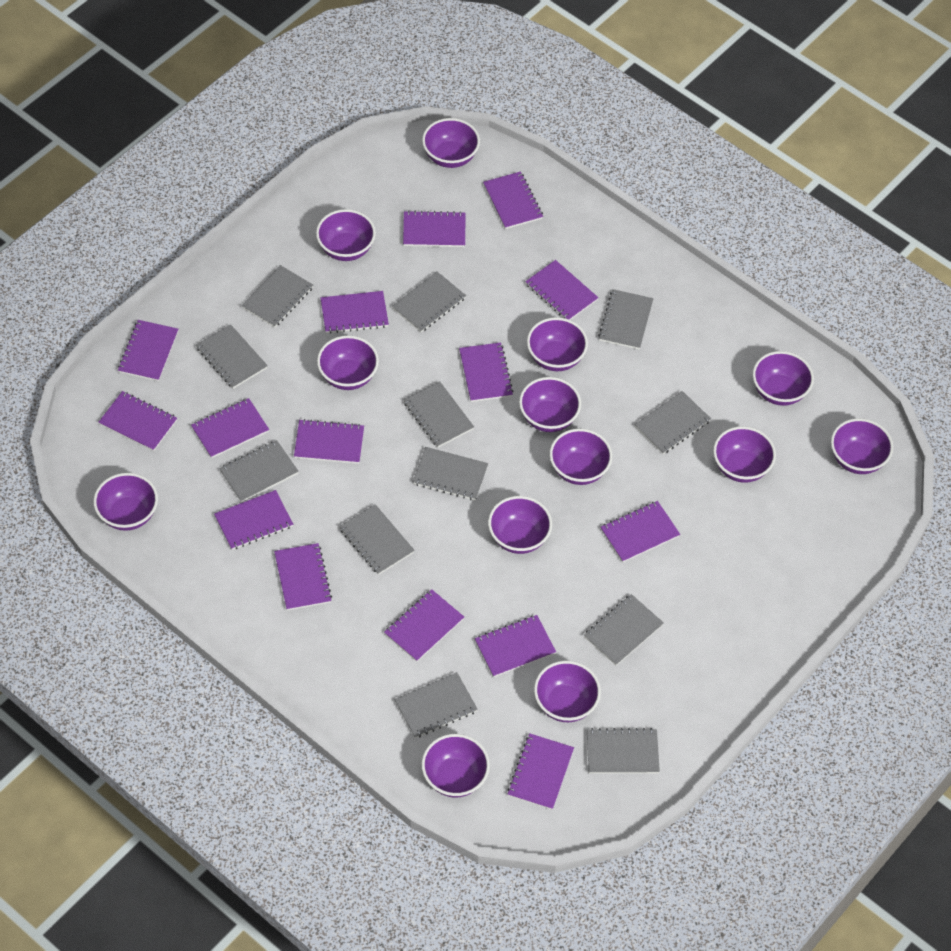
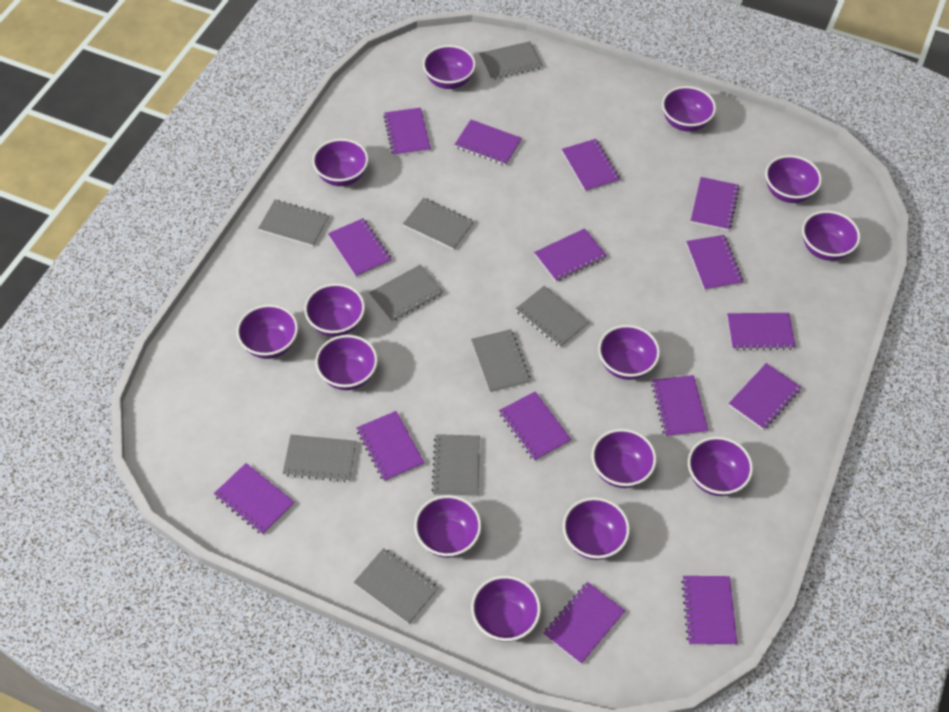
grey notebook: 12 -> 9
purple bowl: 13 -> 14

